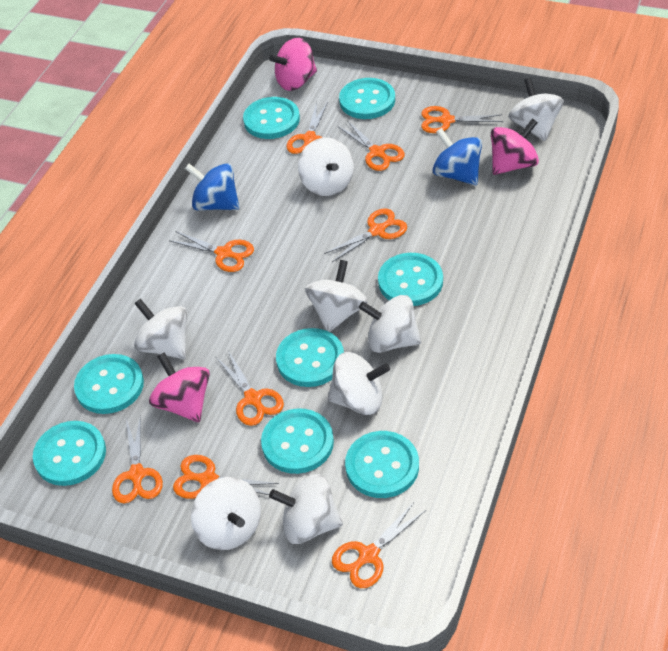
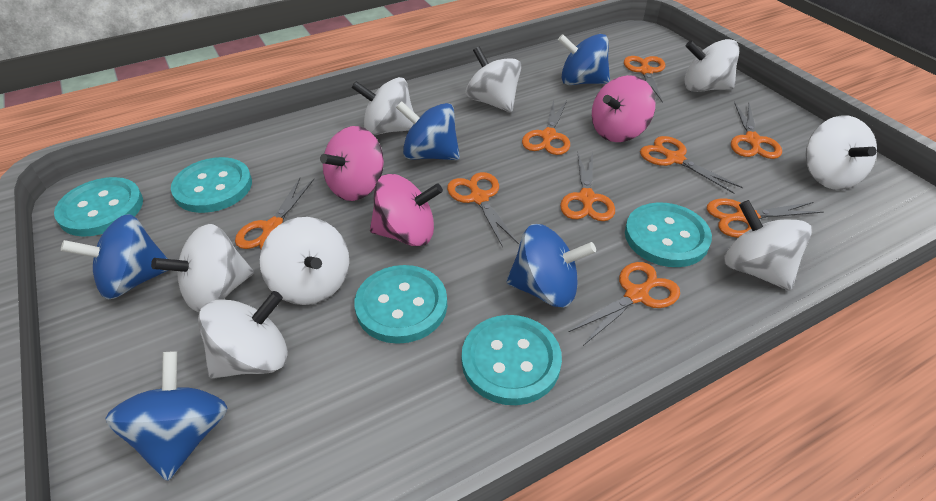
blue spinning top: 2 -> 5
turquoise button: 8 -> 5

